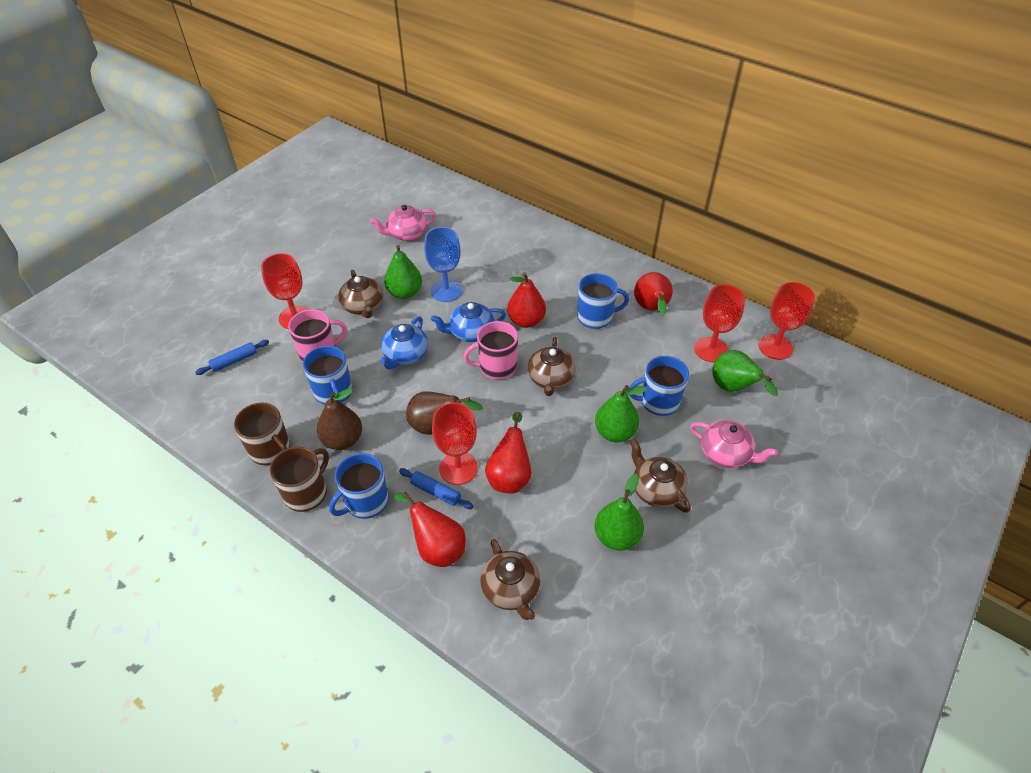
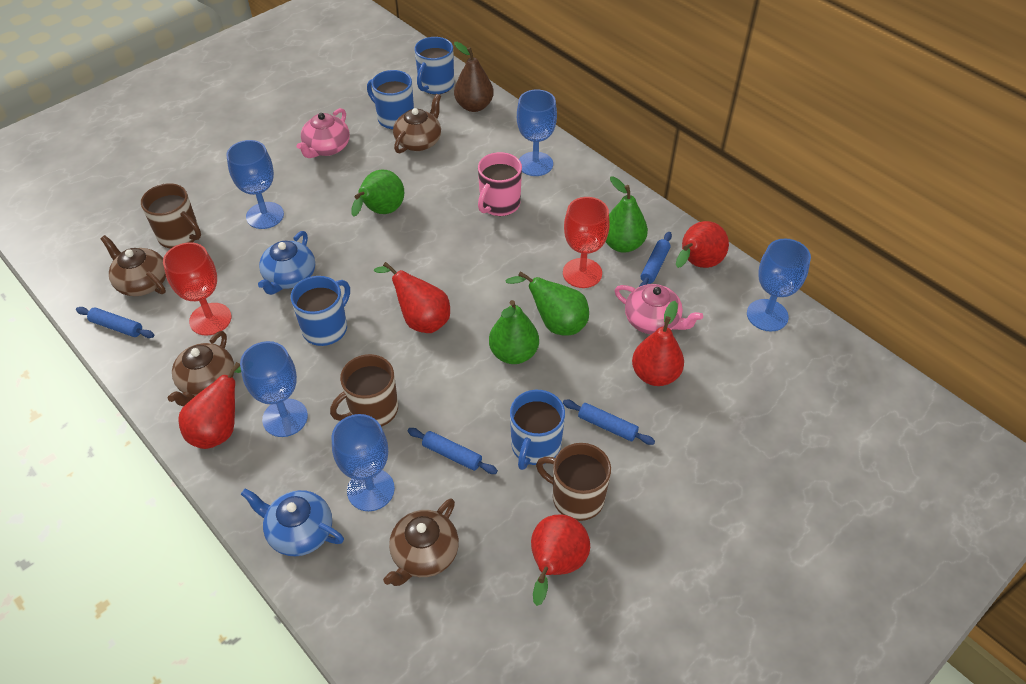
blue goblet: 1 -> 5
blue rolling pin: 2 -> 4
brown mug: 2 -> 3
brown pear: 2 -> 1
pink mug: 2 -> 1
red goblet: 4 -> 2
red pear: 4 -> 5

